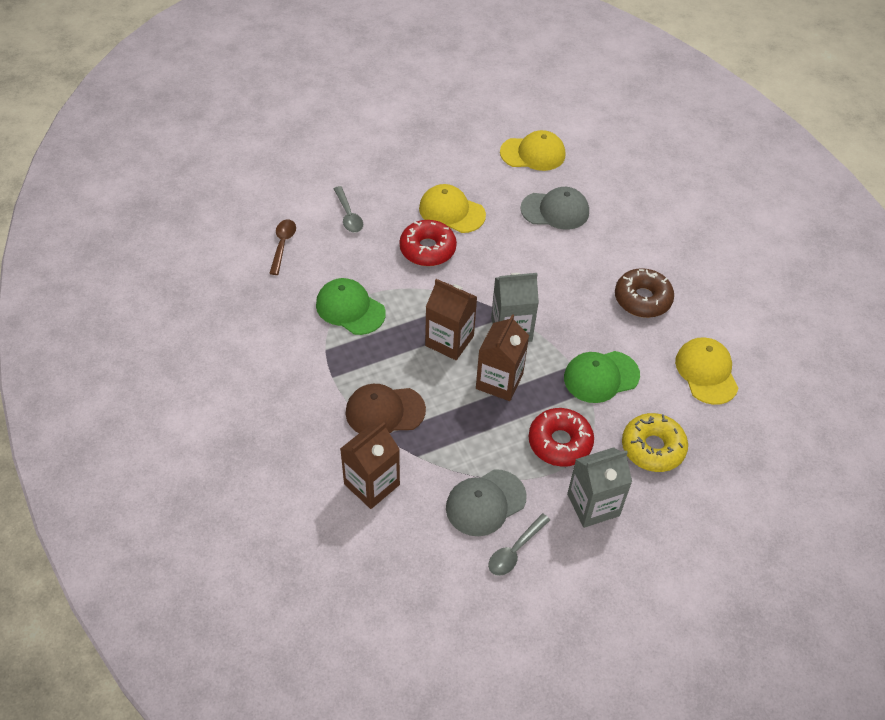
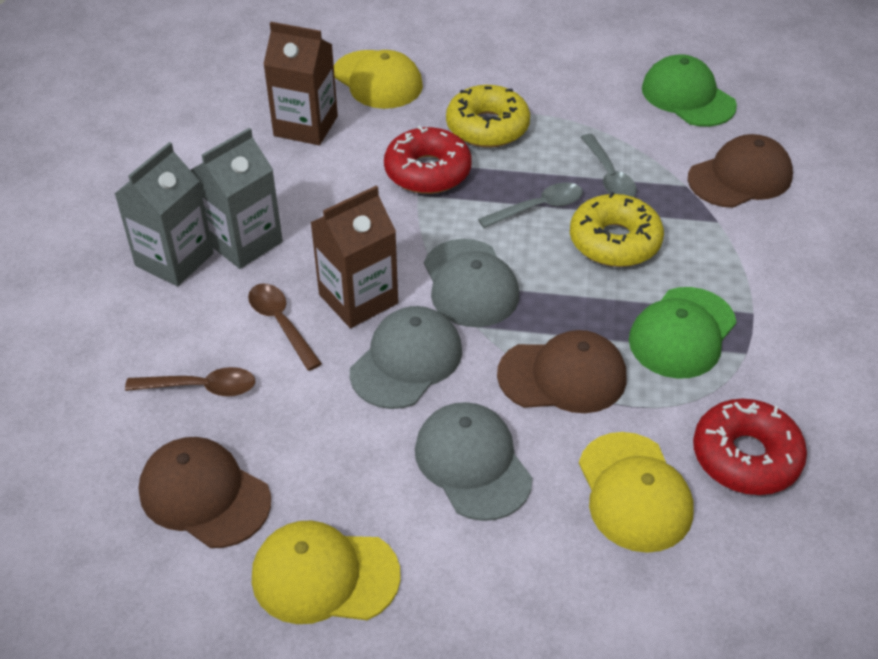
brown cap: 1 -> 3
brown carton: 3 -> 2
brown donut: 1 -> 0
brown spoon: 1 -> 2
grey cap: 2 -> 3
yellow donut: 1 -> 2

